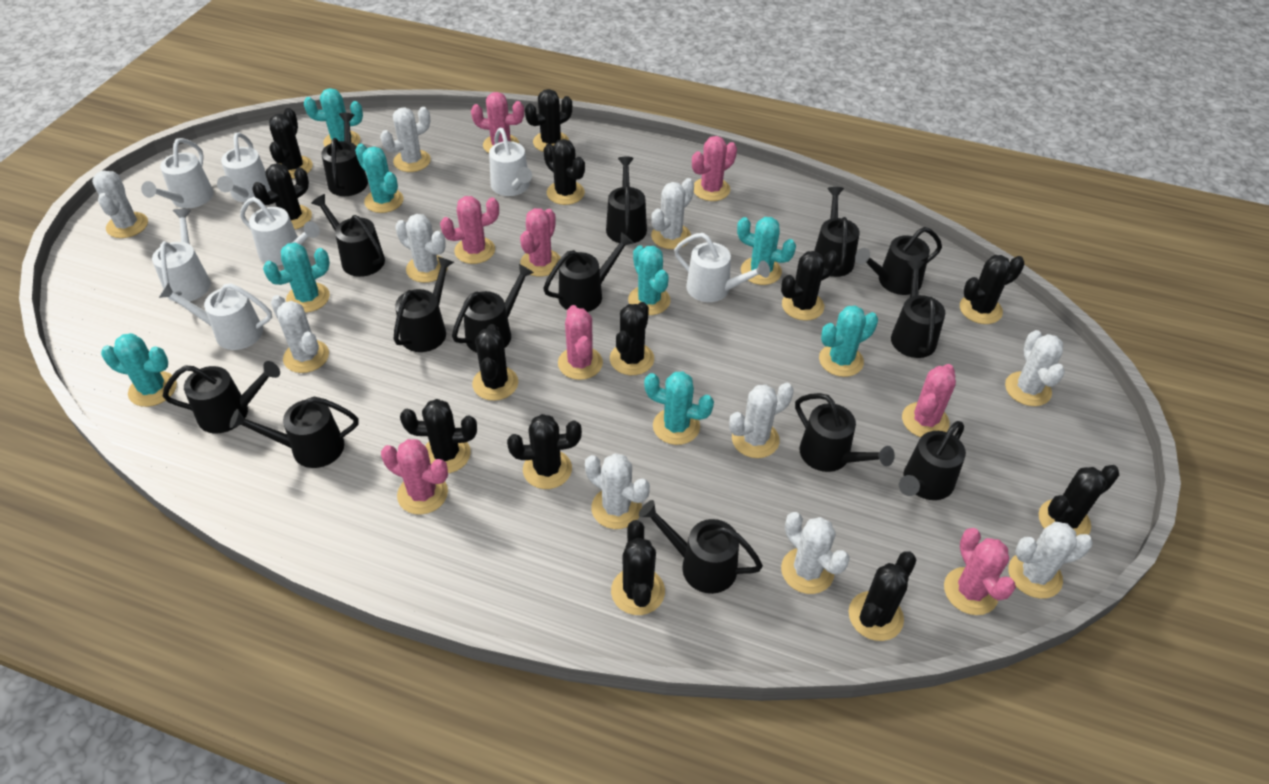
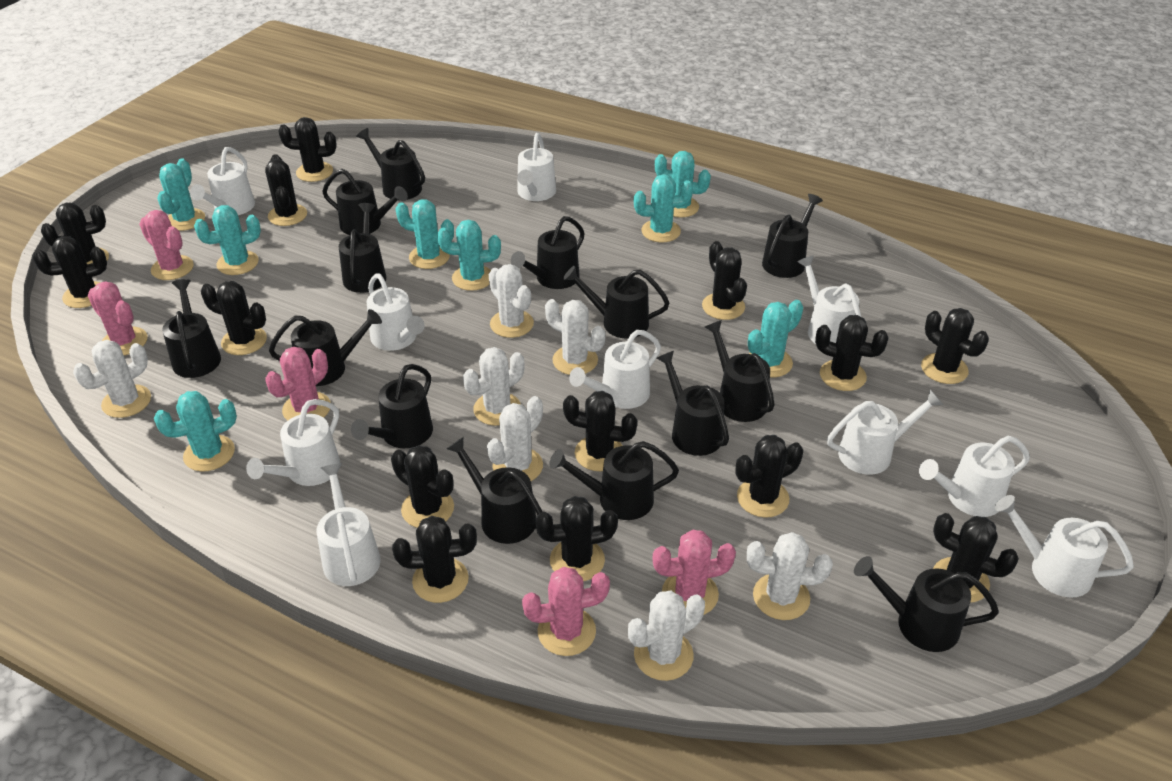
black cactus: 13 -> 14
pink cactus: 8 -> 5
white cactus: 10 -> 7
white watering can: 7 -> 10

